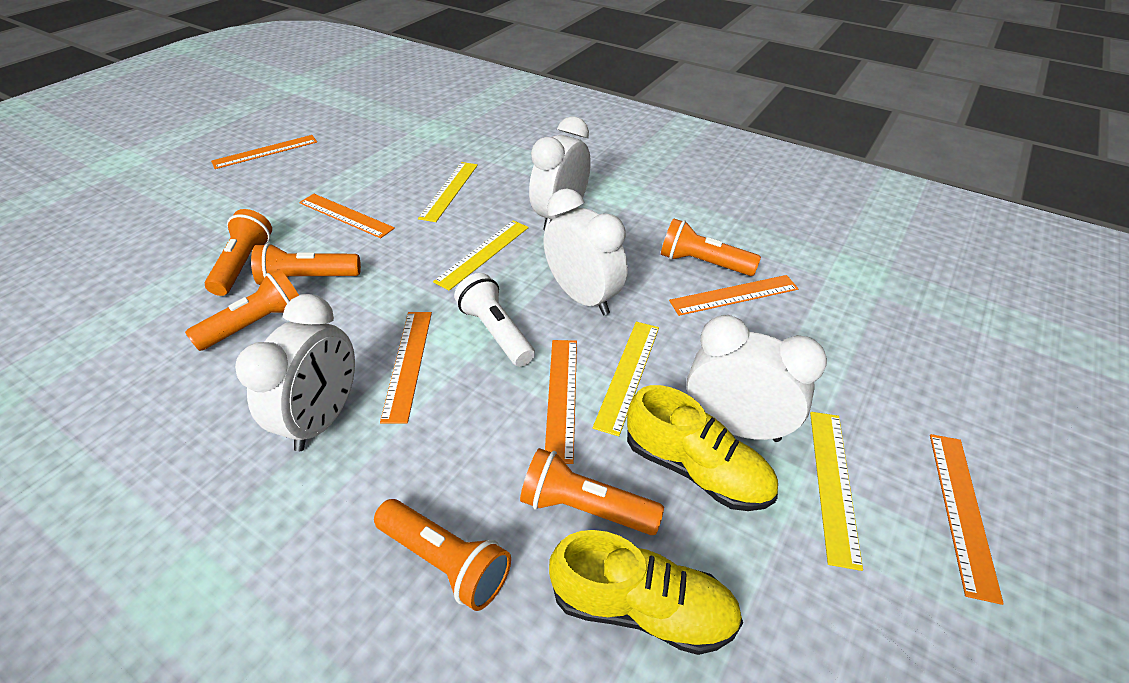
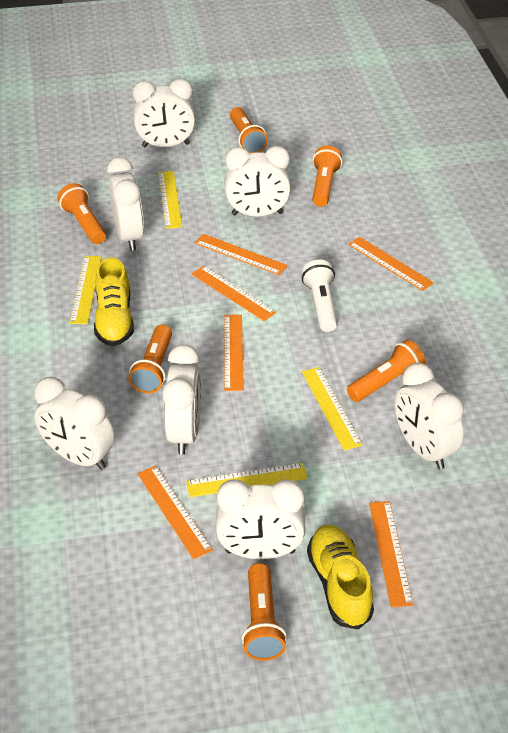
white clock: 4 -> 7

